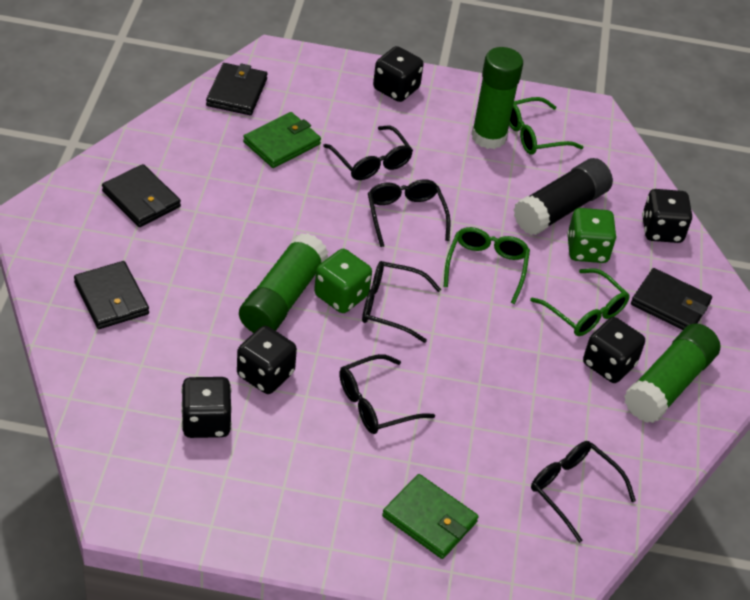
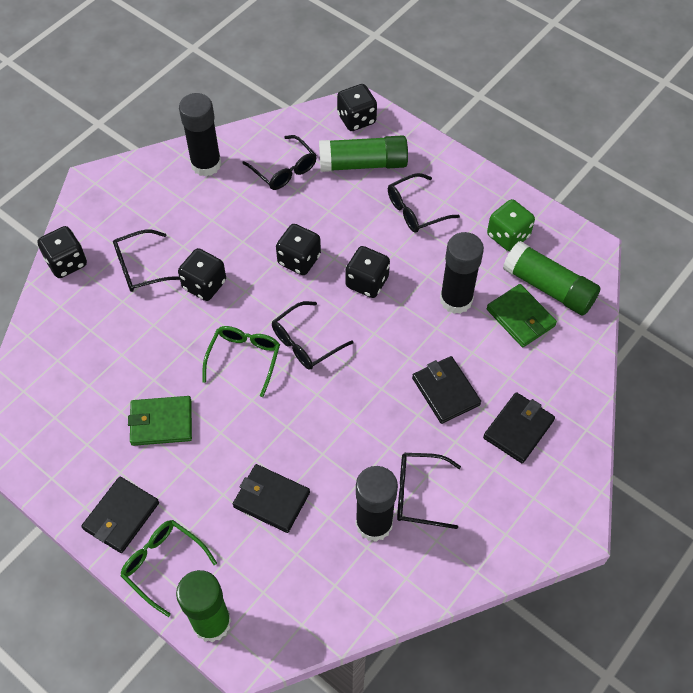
black glue stick: 1 -> 3
green dice: 2 -> 1
green glasses: 3 -> 2

